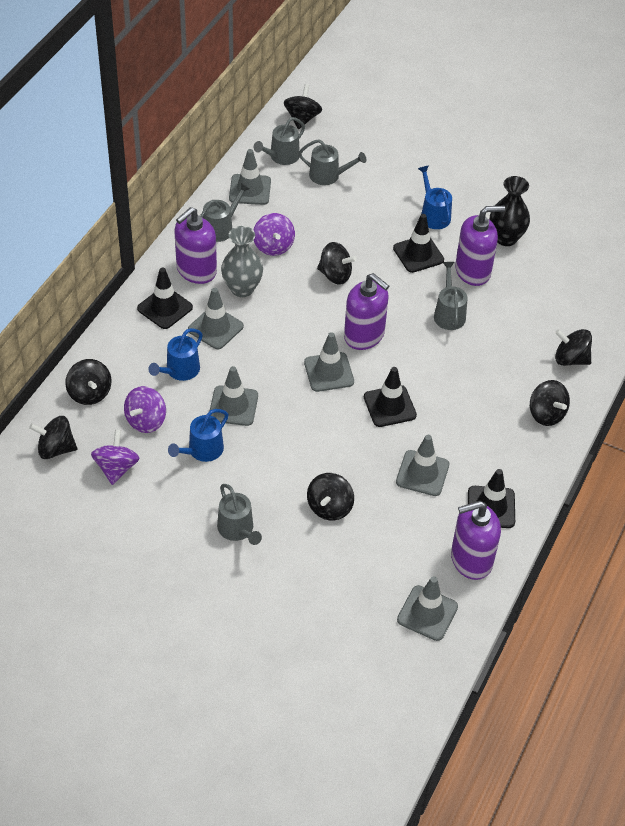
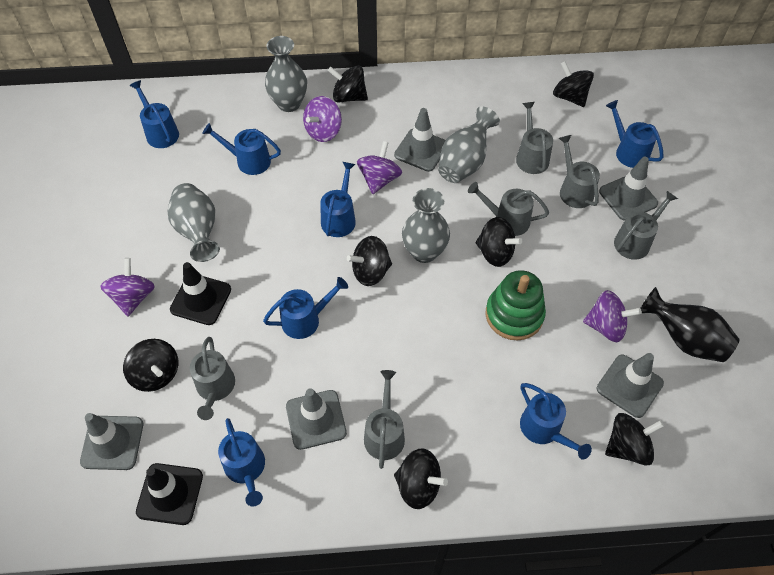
black traffic cone: 4 -> 2
blue watering can: 3 -> 7
green stacking toy: 0 -> 1
grey traffic cone: 6 -> 5
grey vase: 1 -> 4
grey watering can: 5 -> 6
purple soap dispenser: 4 -> 0
purple spinning top: 3 -> 4

